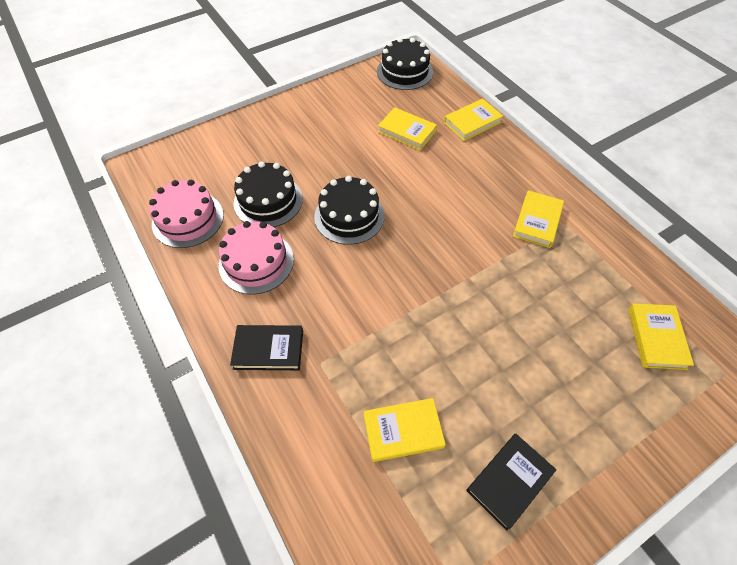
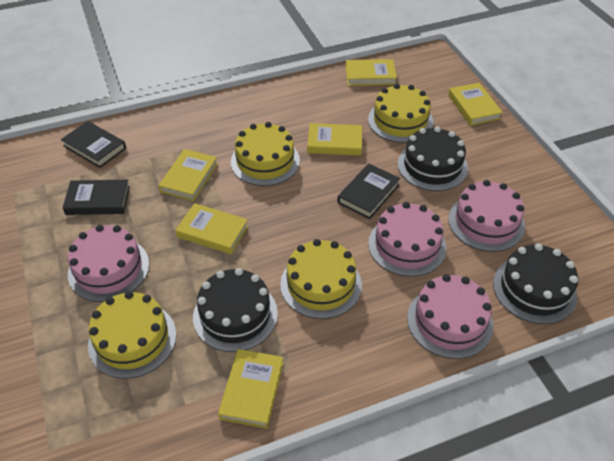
black book: 2 -> 3
pink cake: 2 -> 4
yellow book: 5 -> 6
yellow cake: 0 -> 4

